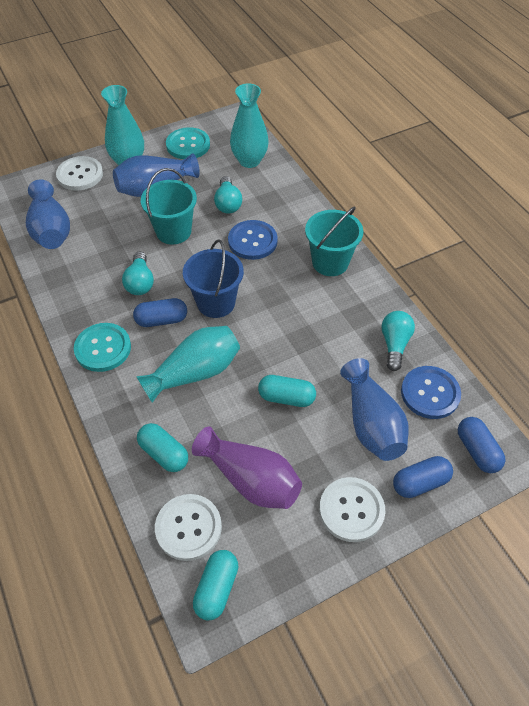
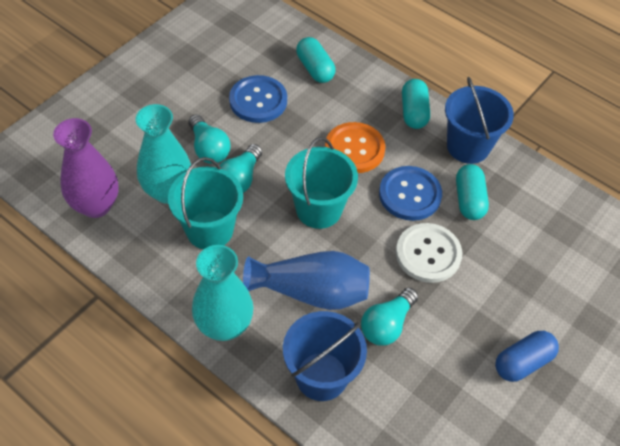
blue bucket: 1 -> 2
blue capsule: 3 -> 1
blue vase: 3 -> 1
orange button: 0 -> 1
turquoise button: 2 -> 0
turquoise vase: 3 -> 2
white button: 3 -> 1

